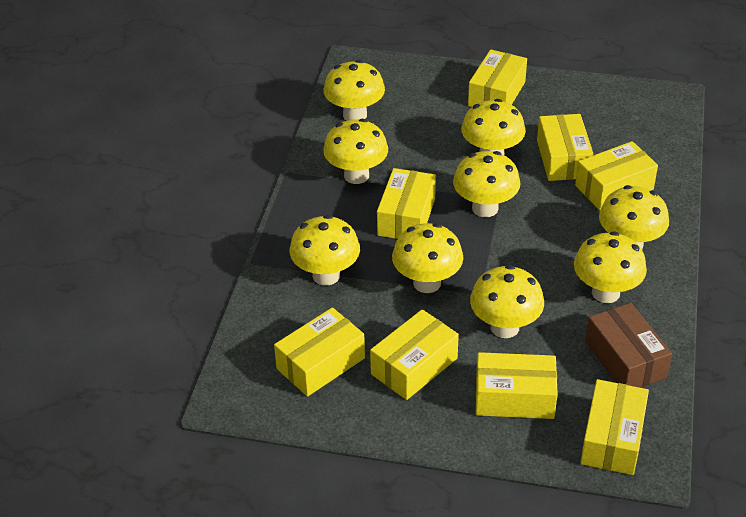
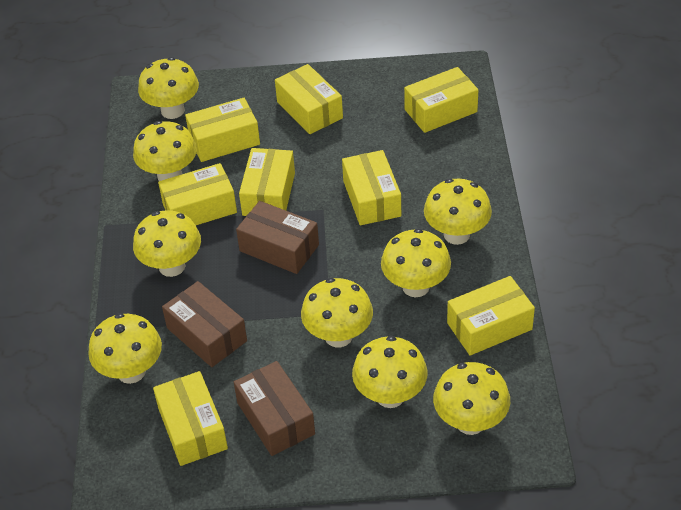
brown box: 1 -> 3

